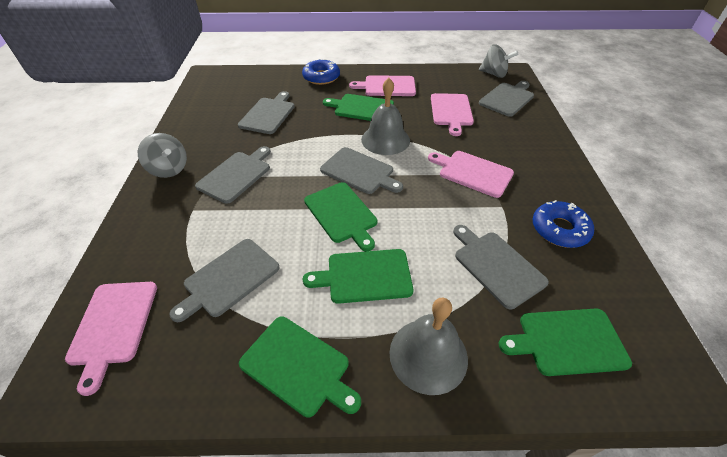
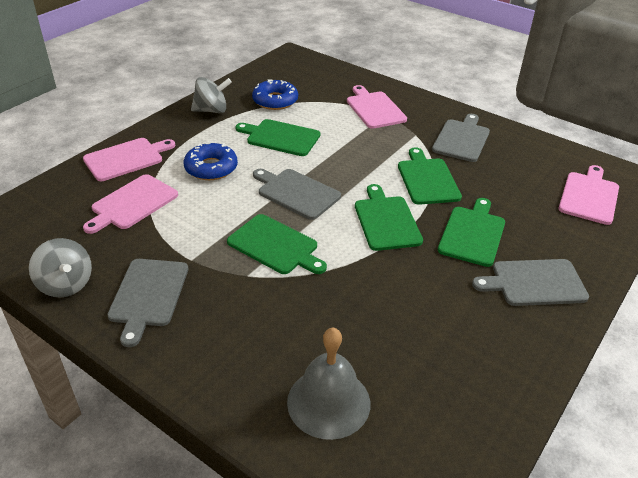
grey bell: 2 -> 1
grey cutting board: 6 -> 4

